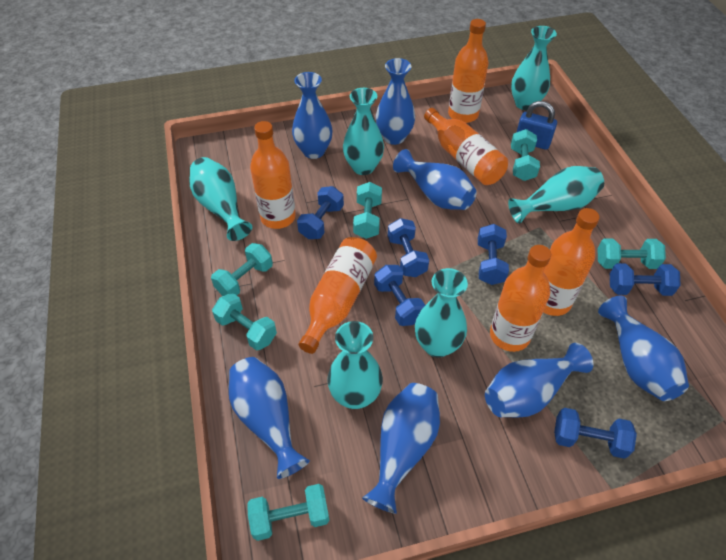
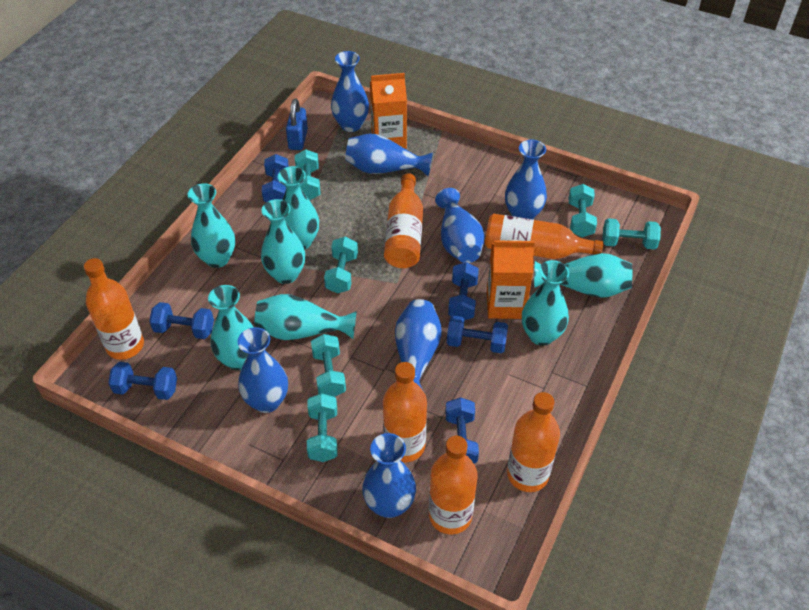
orange carton: 0 -> 2
turquoise vase: 6 -> 7

